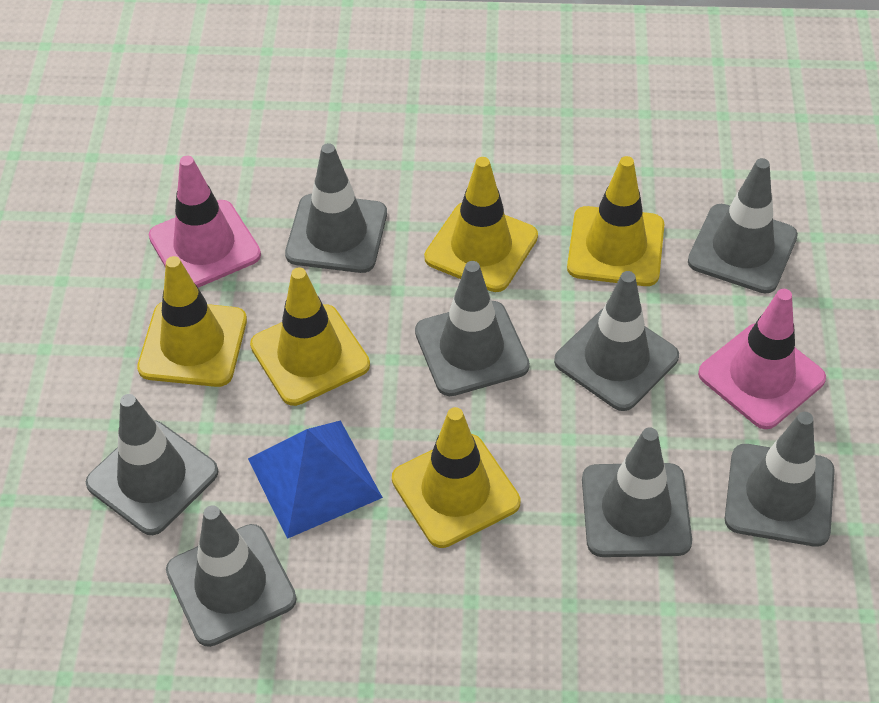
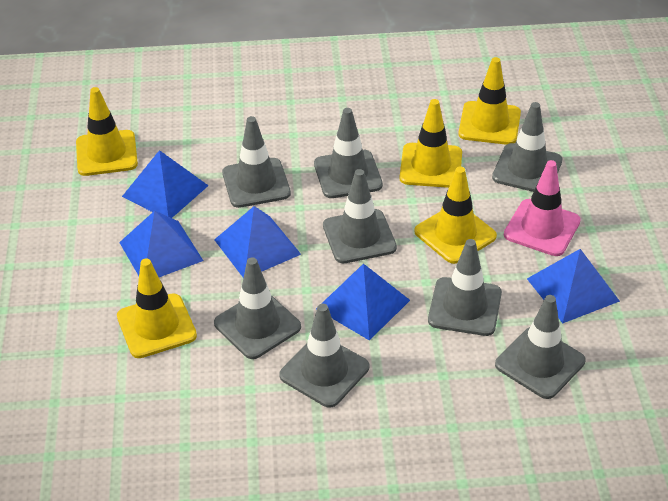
blue pyramid: 1 -> 5
pink traffic cone: 2 -> 1

